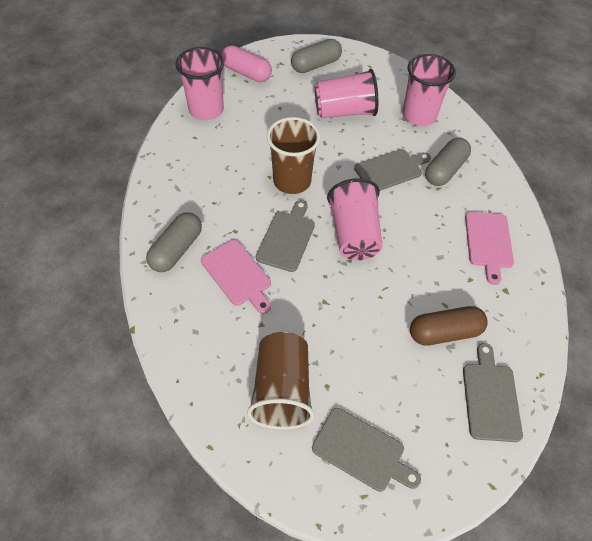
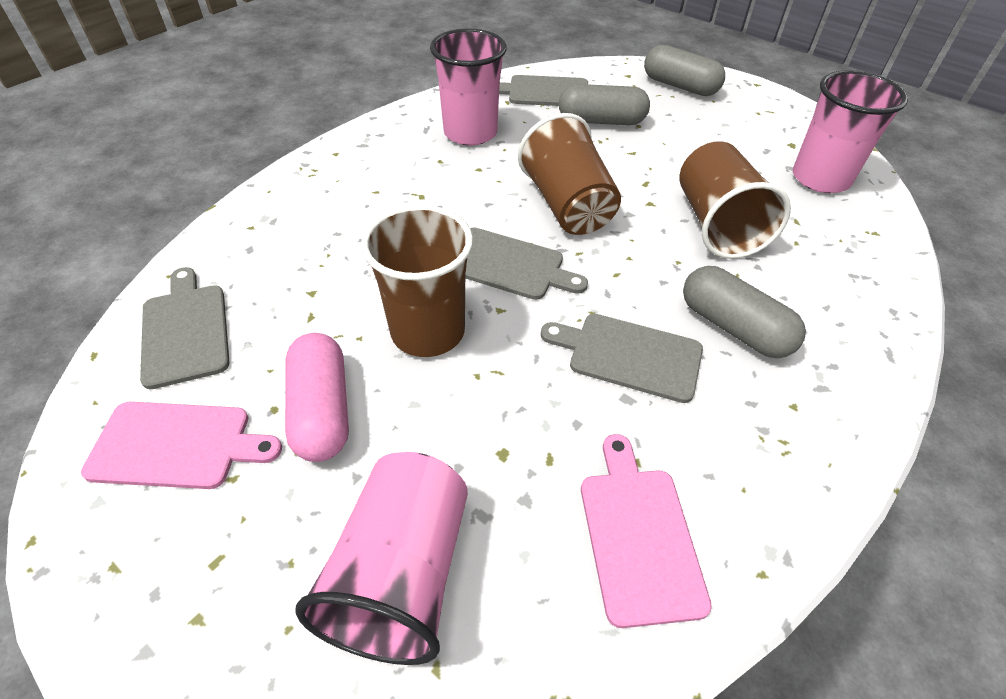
brown capsule: 1 -> 0
brown cup: 2 -> 3
pink cup: 4 -> 3

